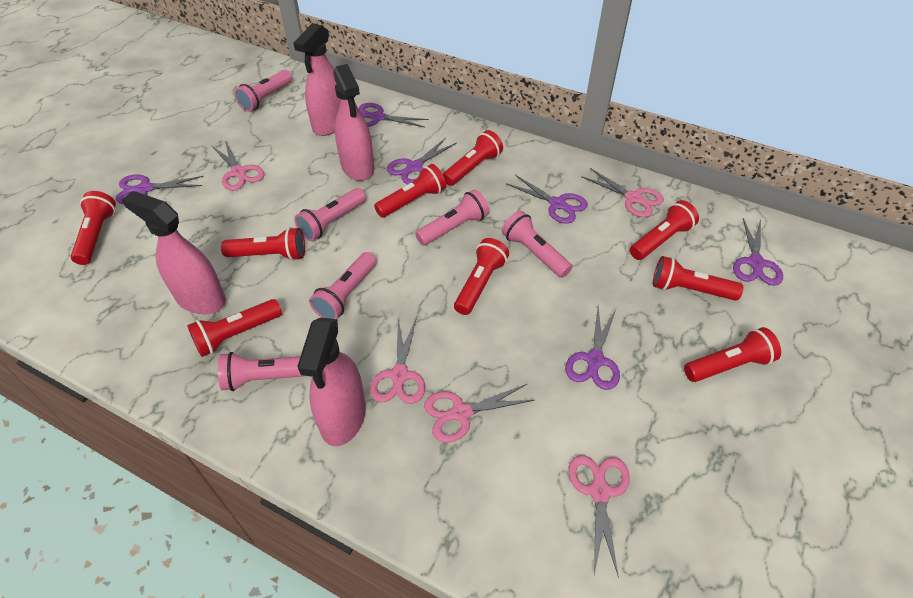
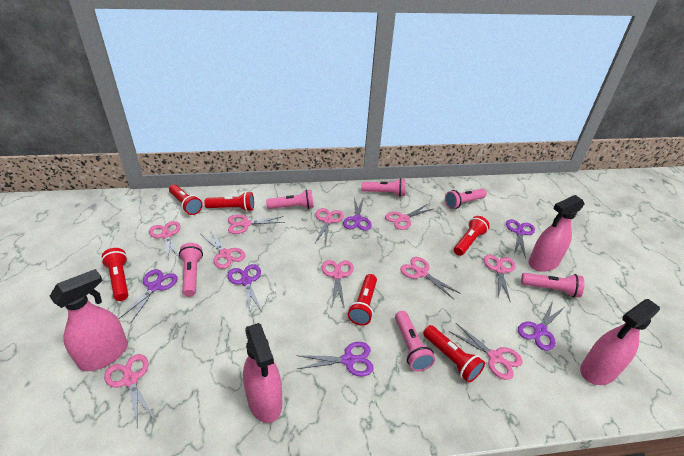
pink scissors: 5 -> 10
red flashlight: 9 -> 6

